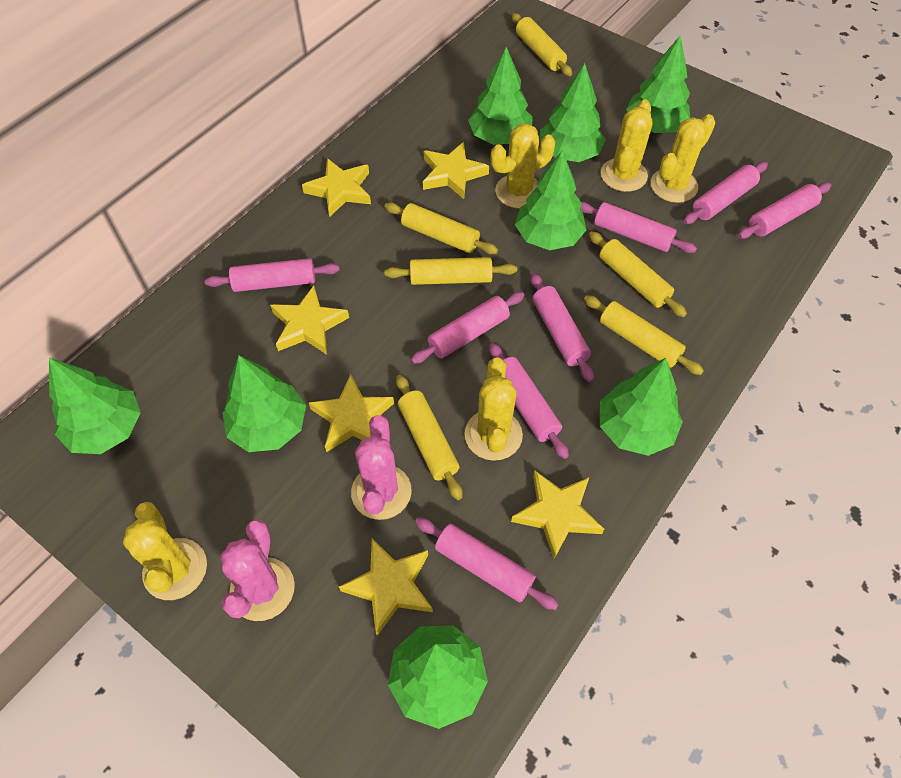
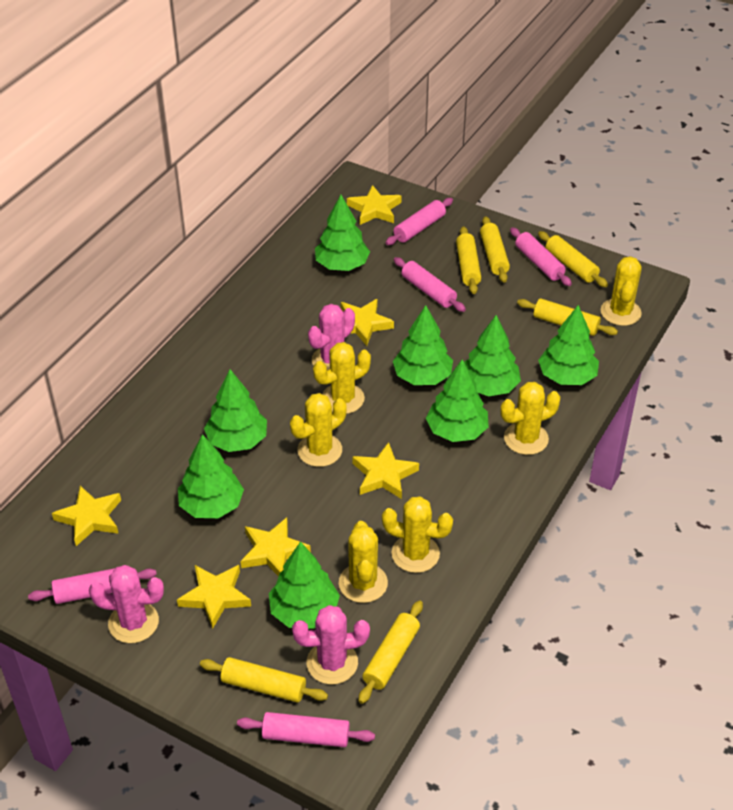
pink cactus: 2 -> 3
pink rolling pin: 8 -> 5
yellow cactus: 5 -> 6

